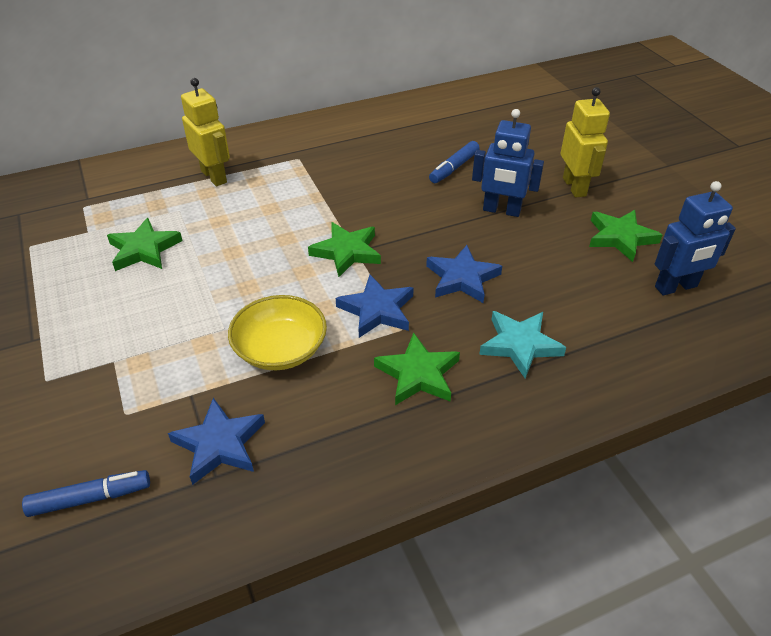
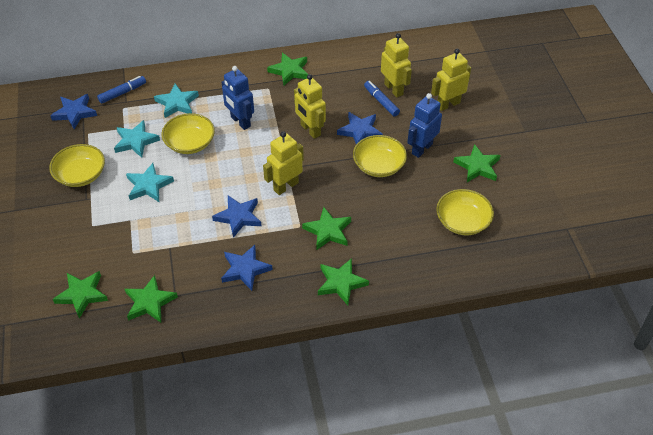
blue star: 3 -> 4
green star: 4 -> 6
turquoise star: 1 -> 3
yellow bowl: 1 -> 4
yellow robot: 2 -> 4

